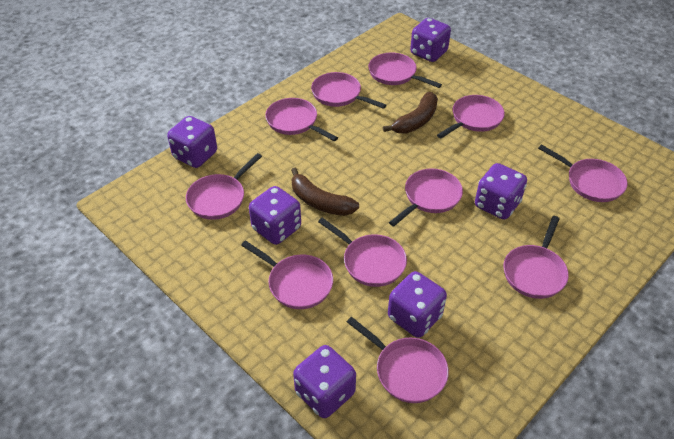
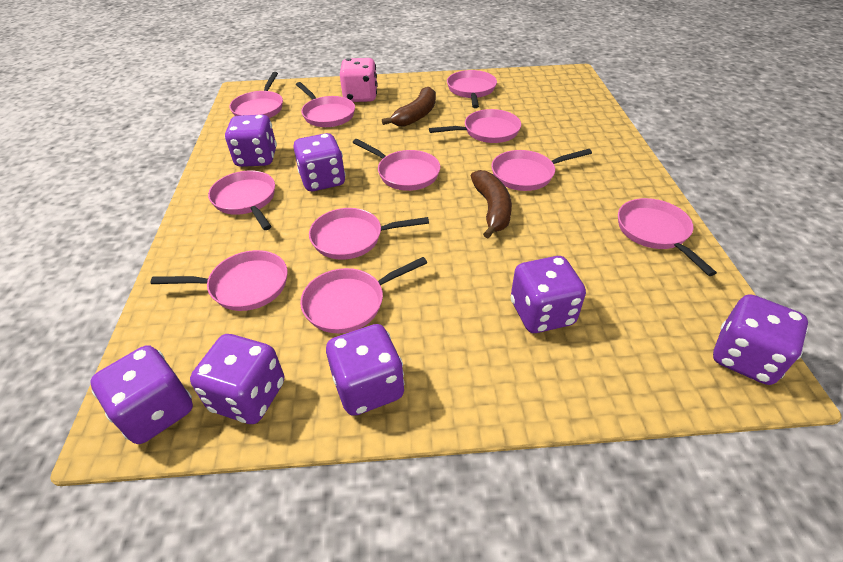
pink dice: 0 -> 1
purple dice: 6 -> 7

